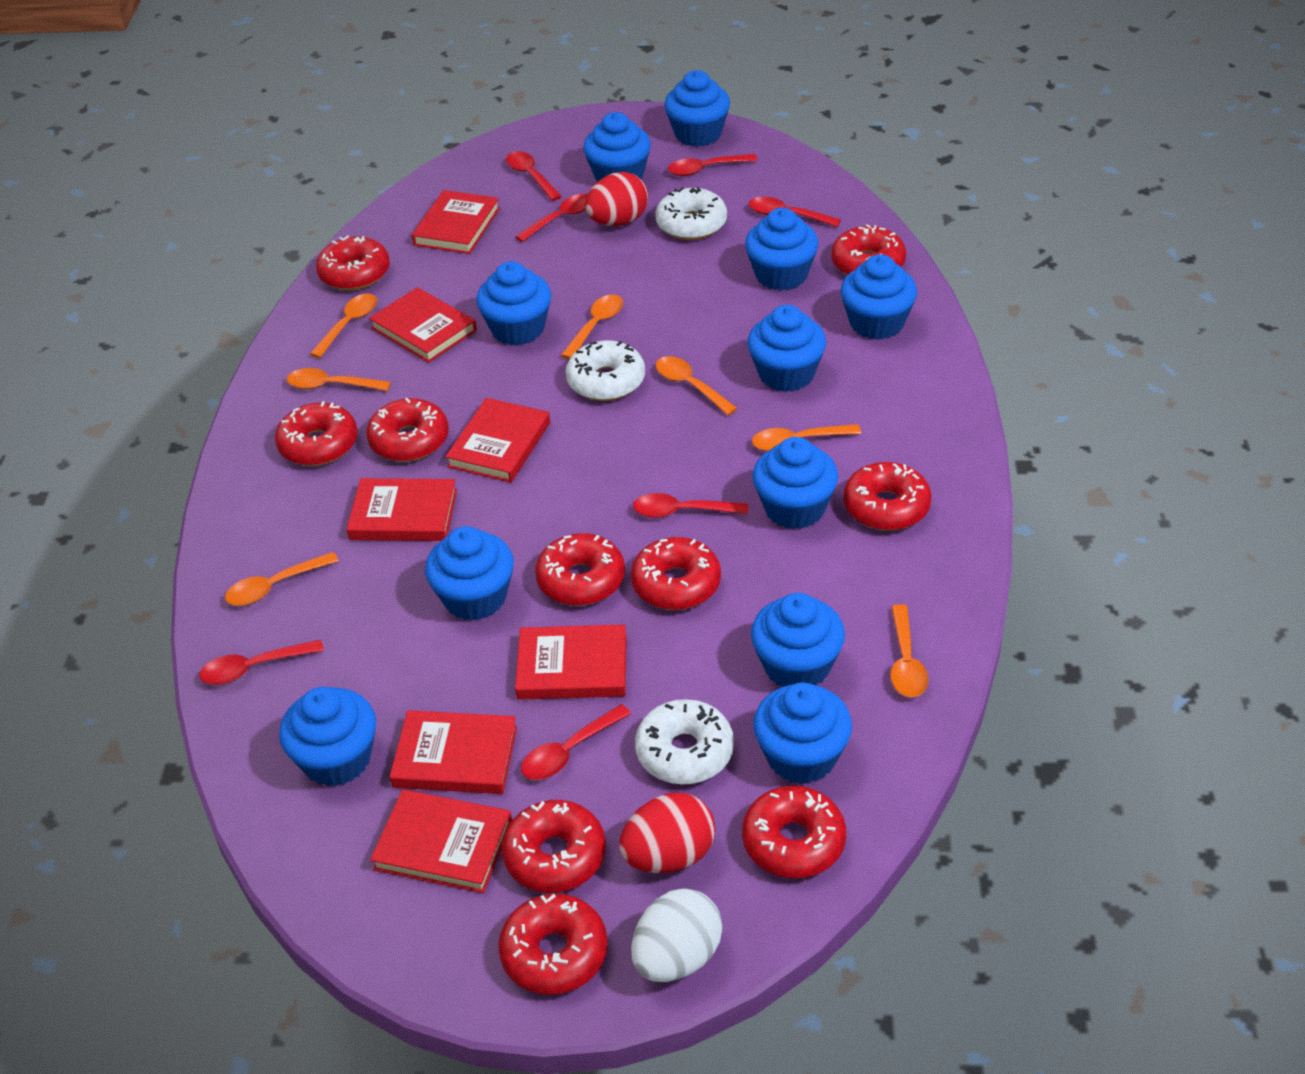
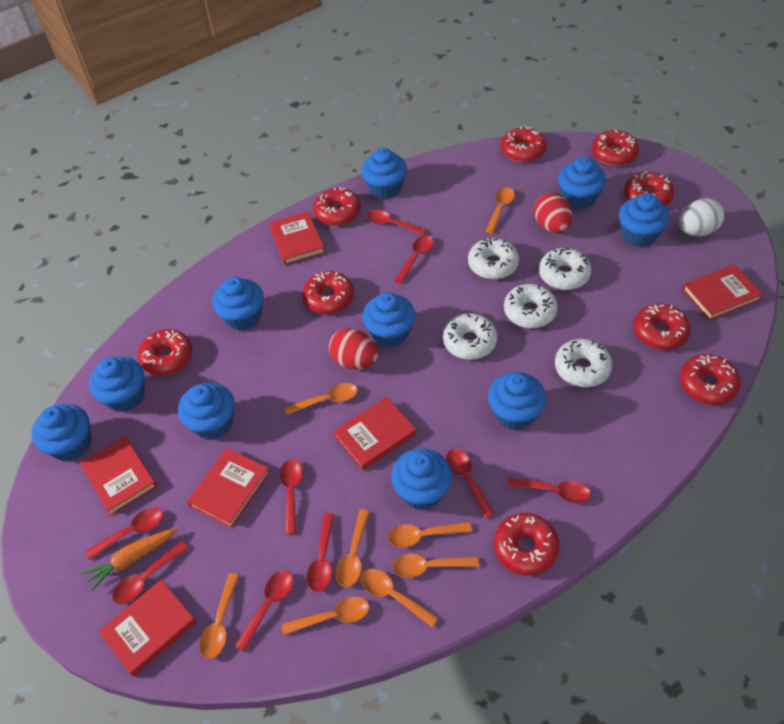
blue cupcake: 11 -> 10
orange carrot: 0 -> 1
orange spoon: 7 -> 8
red book: 7 -> 6
red donut: 10 -> 9
red spoon: 7 -> 9
white donut: 3 -> 5

